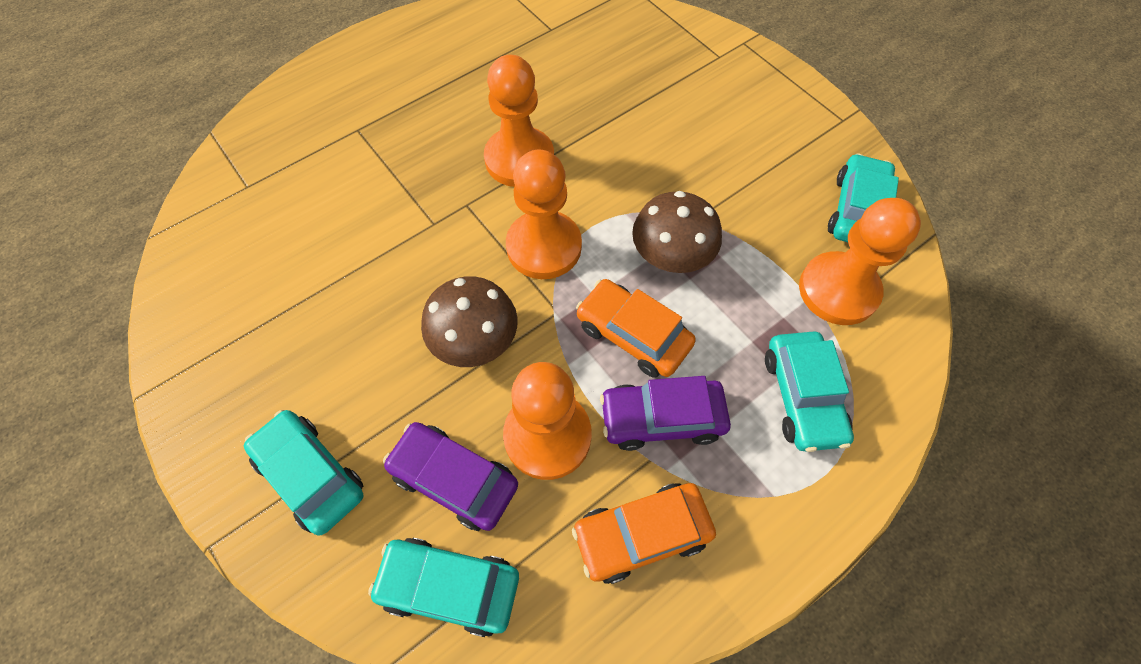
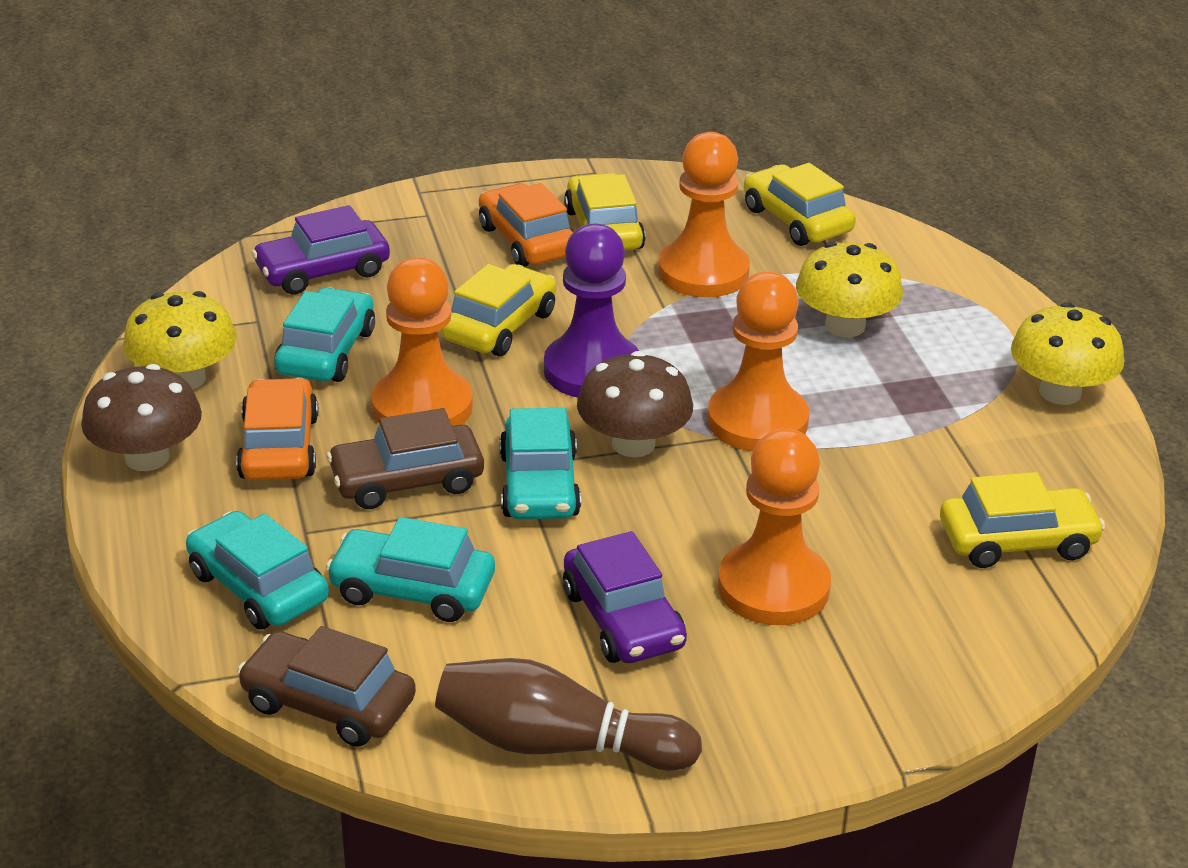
brown bowling pin: 0 -> 1
brown car: 0 -> 2
purple pawn: 0 -> 1
yellow car: 0 -> 4
yellow mushroom: 0 -> 3

